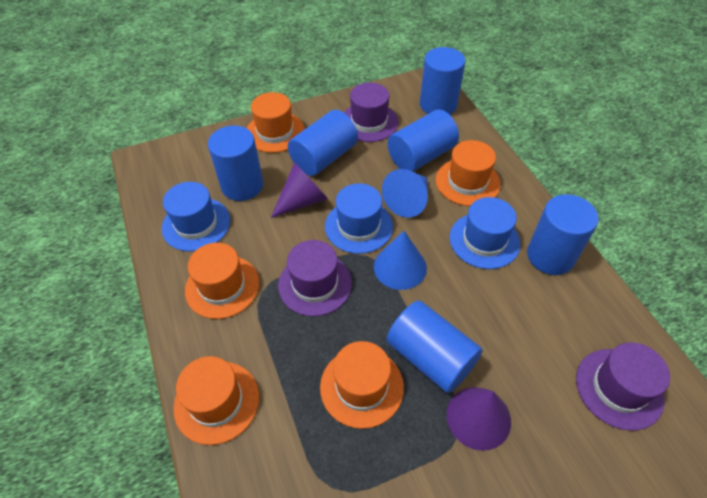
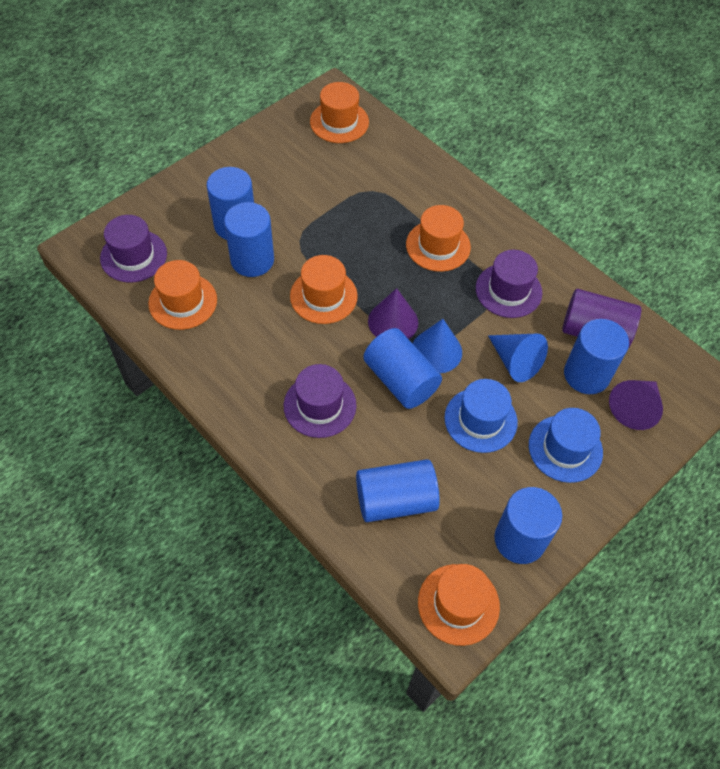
blue hat: 3 -> 2
purple cylinder: 0 -> 1

